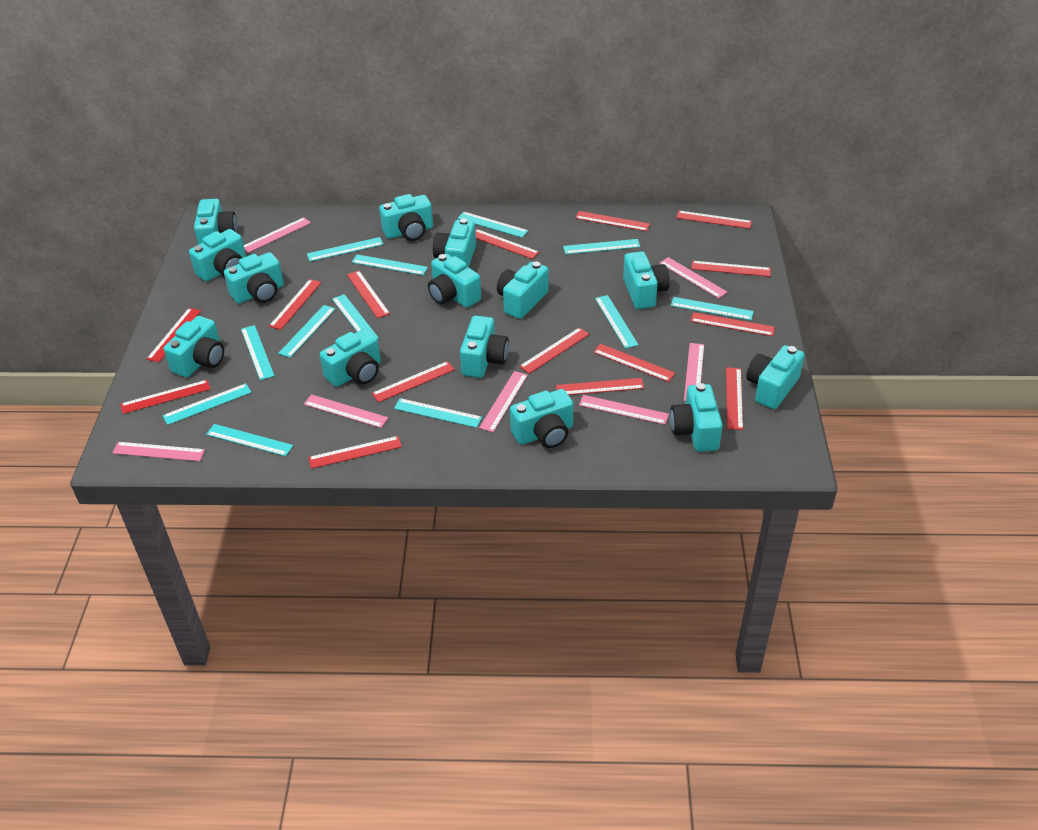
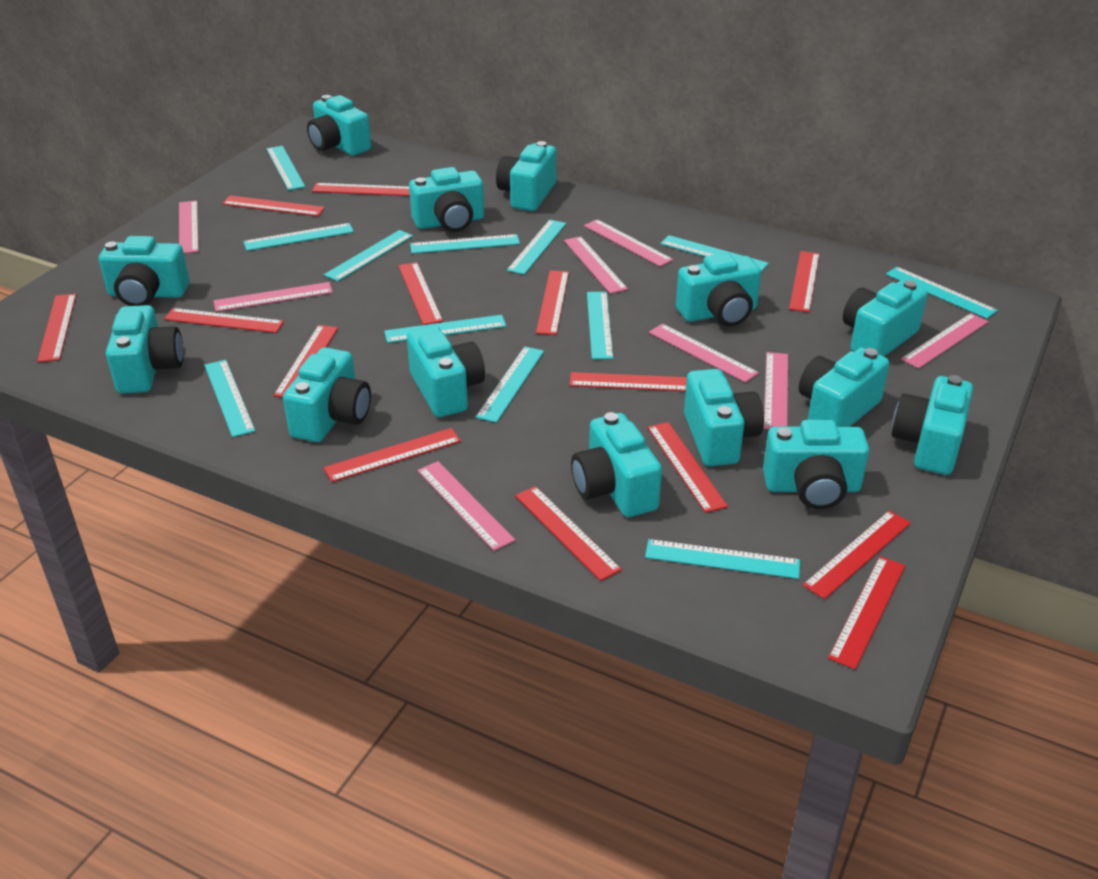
pink ruler: 7 -> 8
red ruler: 15 -> 14

